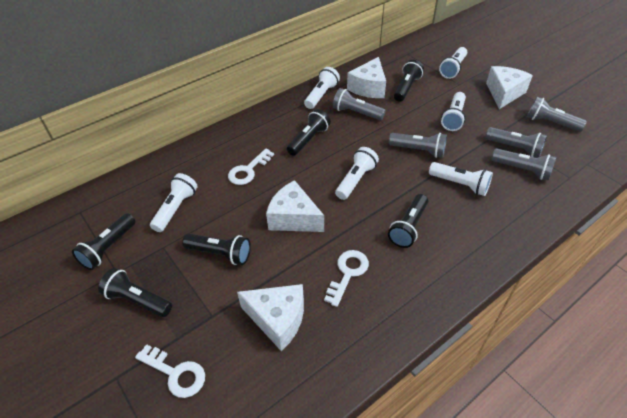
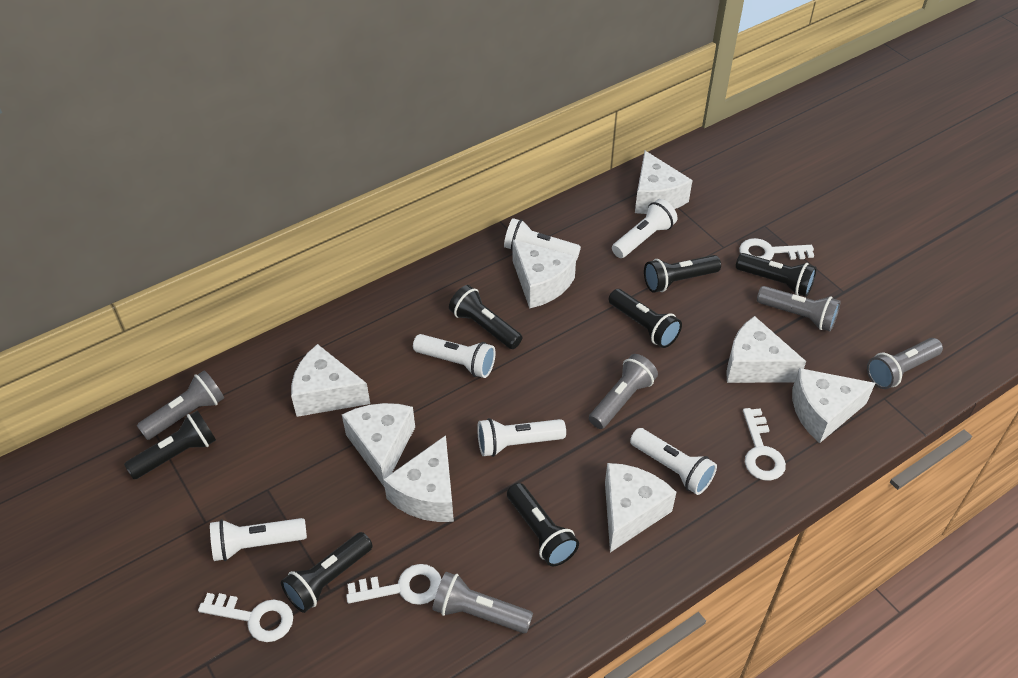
black flashlight: 6 -> 7
white cheese: 4 -> 8
white key: 3 -> 4

